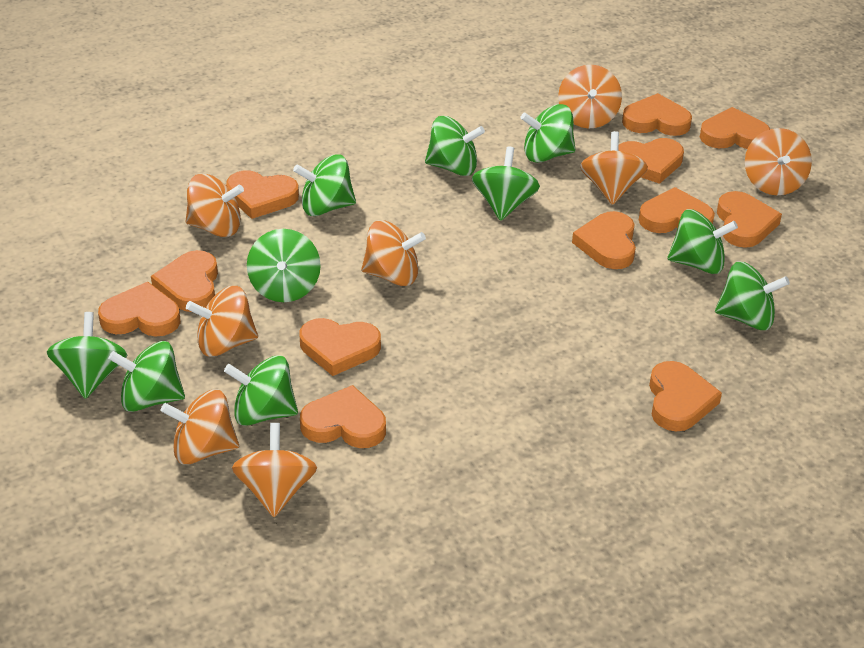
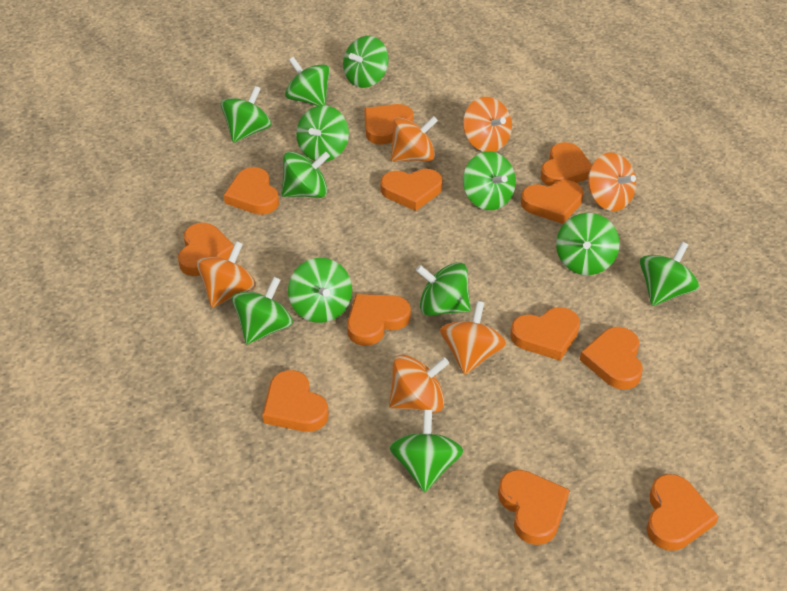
green spinning top: 10 -> 12
orange spinning top: 8 -> 6

